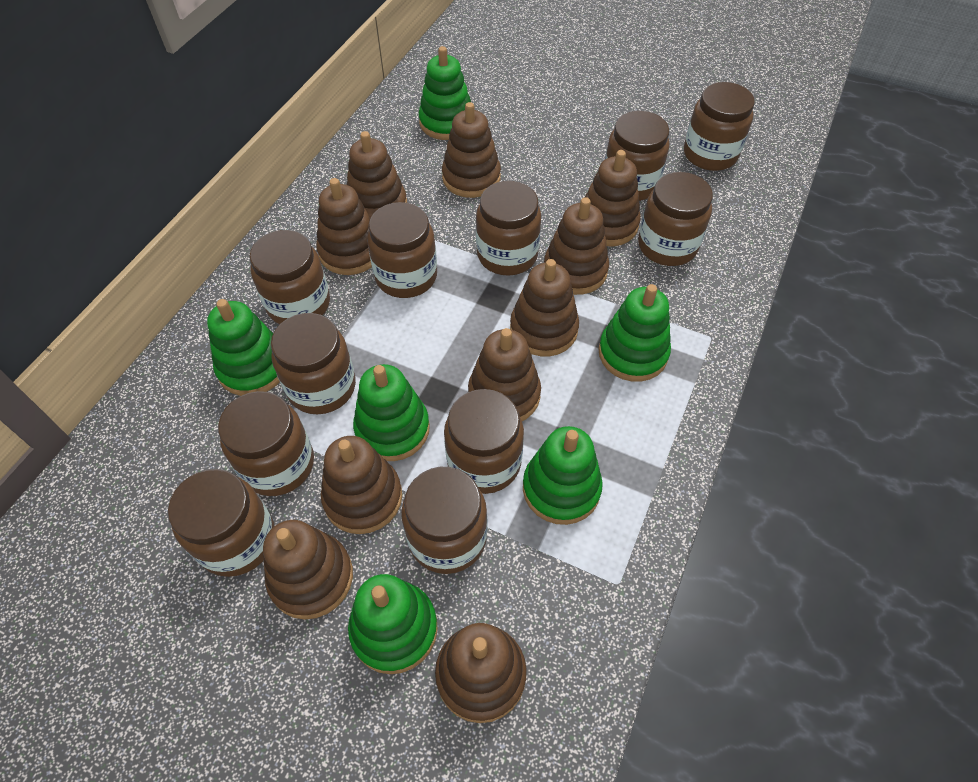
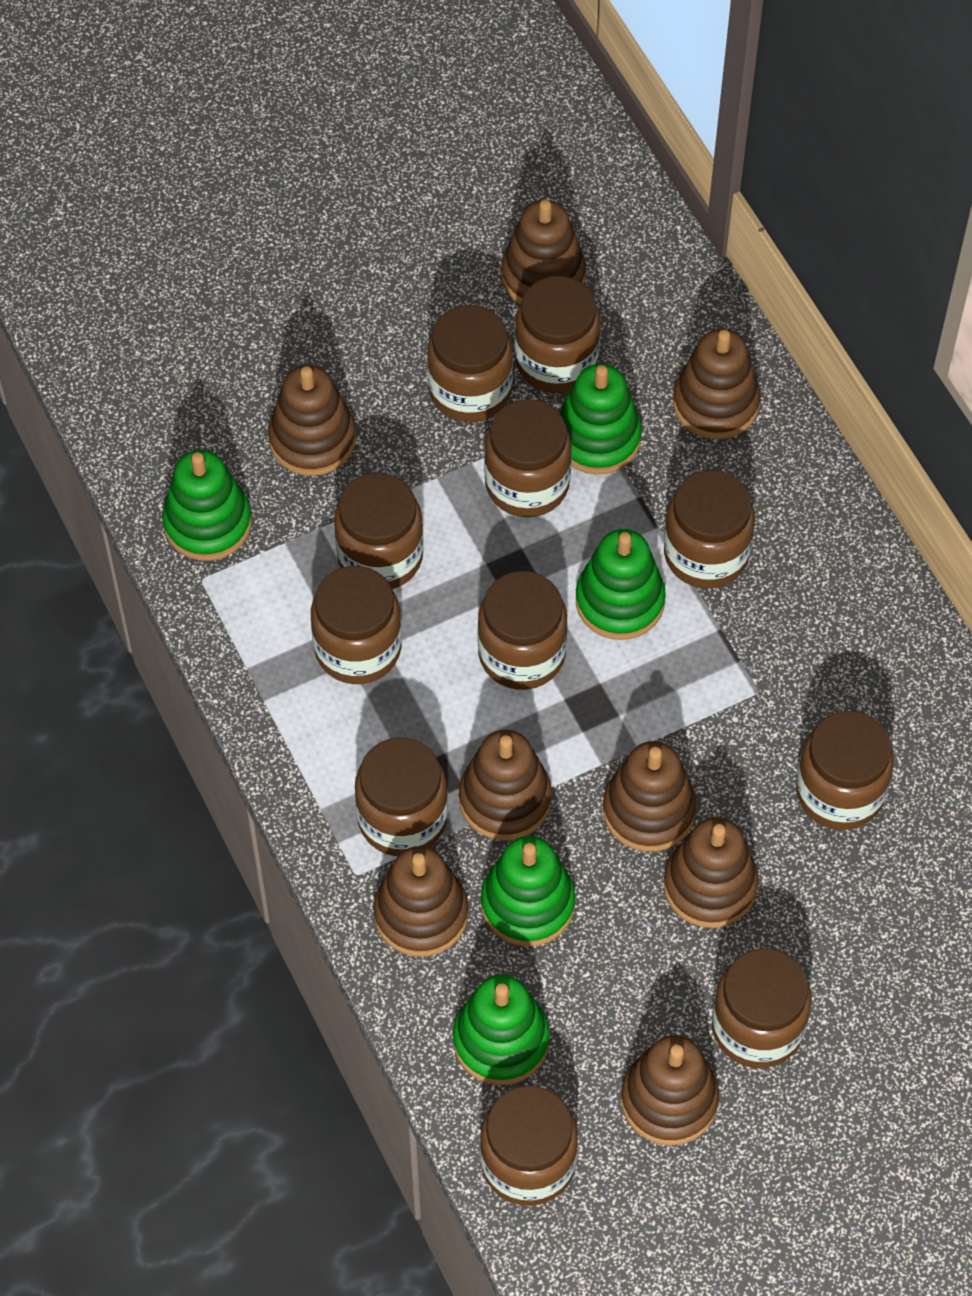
brown stacking toy: 10 -> 8
green stacking toy: 6 -> 5

